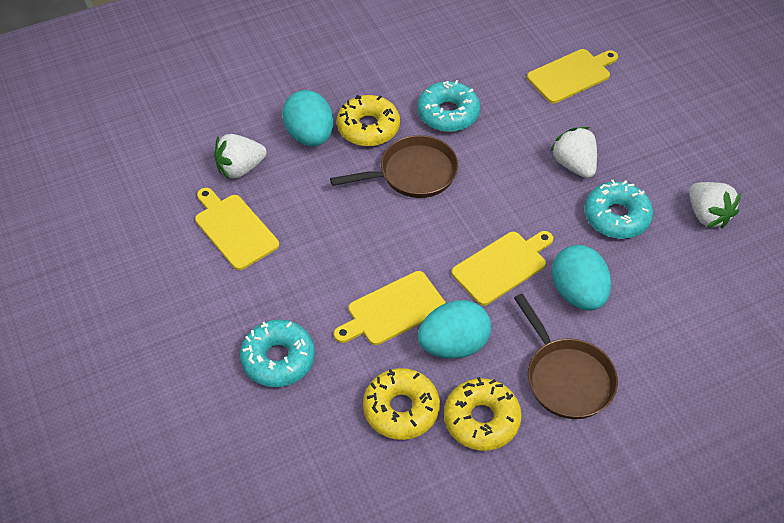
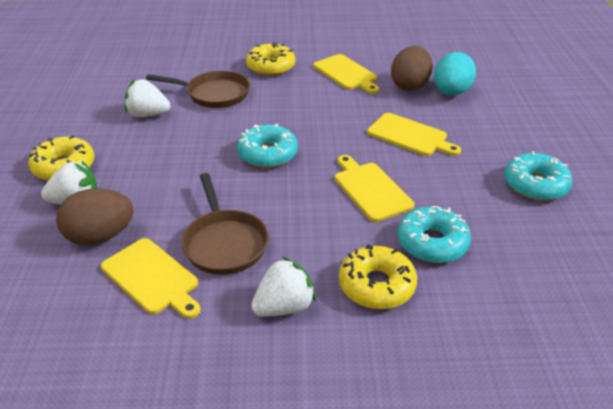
brown egg: 0 -> 2
turquoise egg: 3 -> 1

